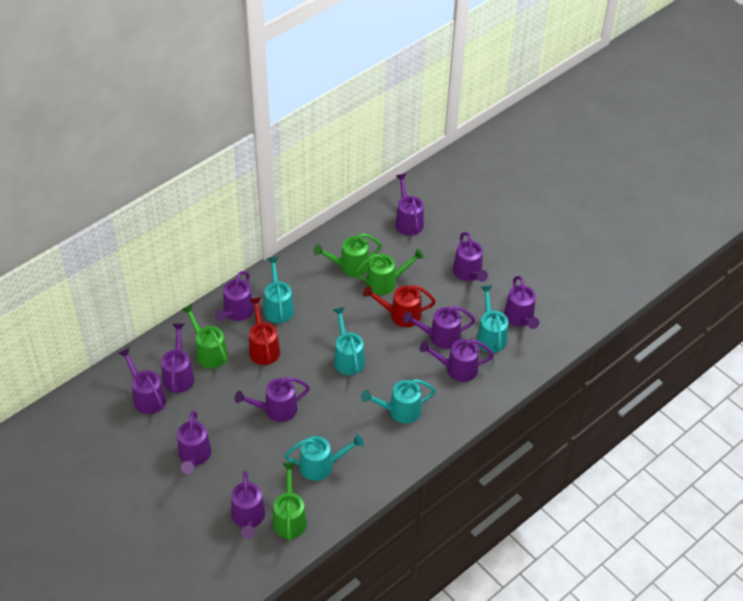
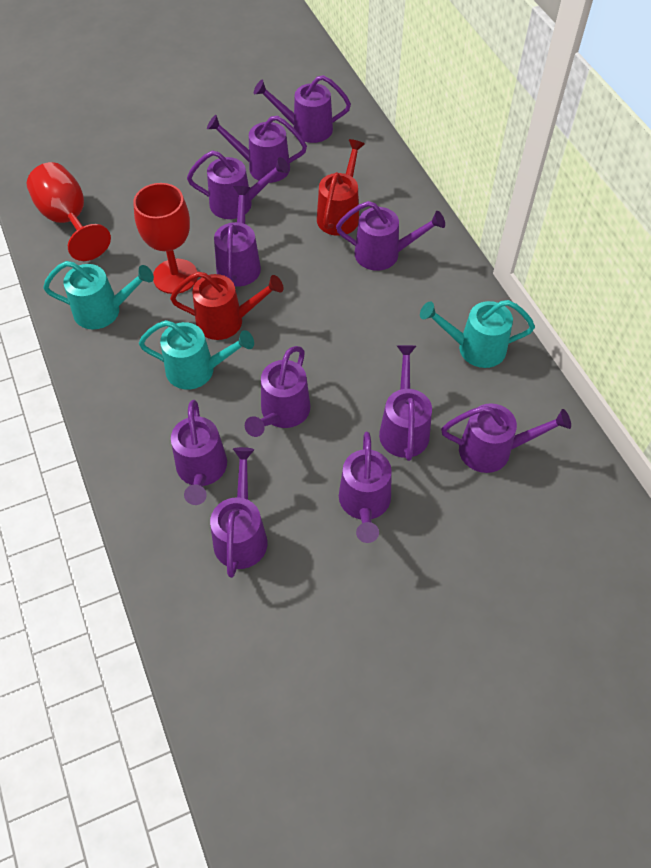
green watering can: 4 -> 0
red goblet: 0 -> 2
turquoise watering can: 5 -> 3

